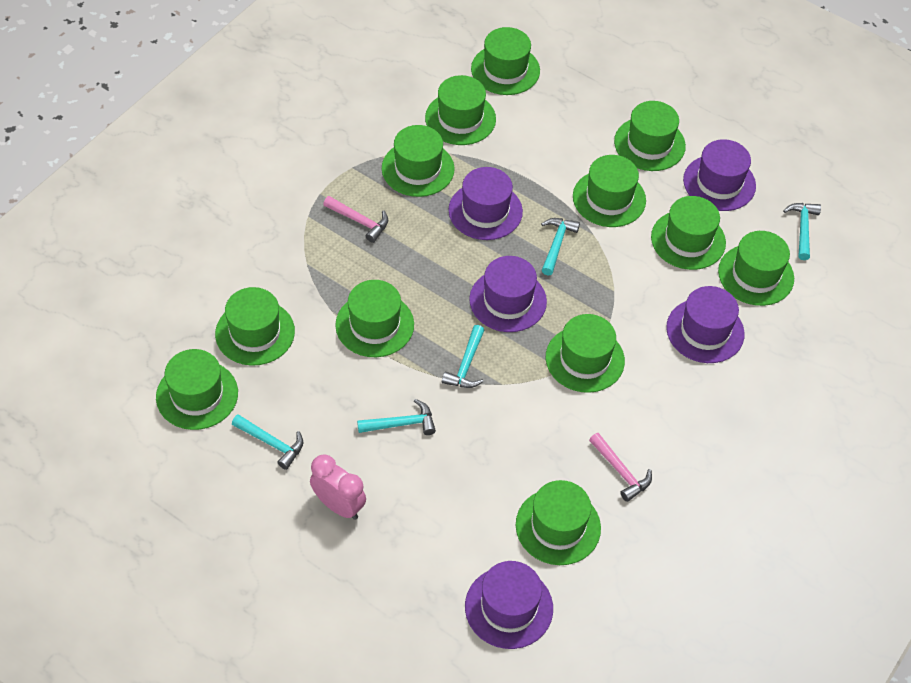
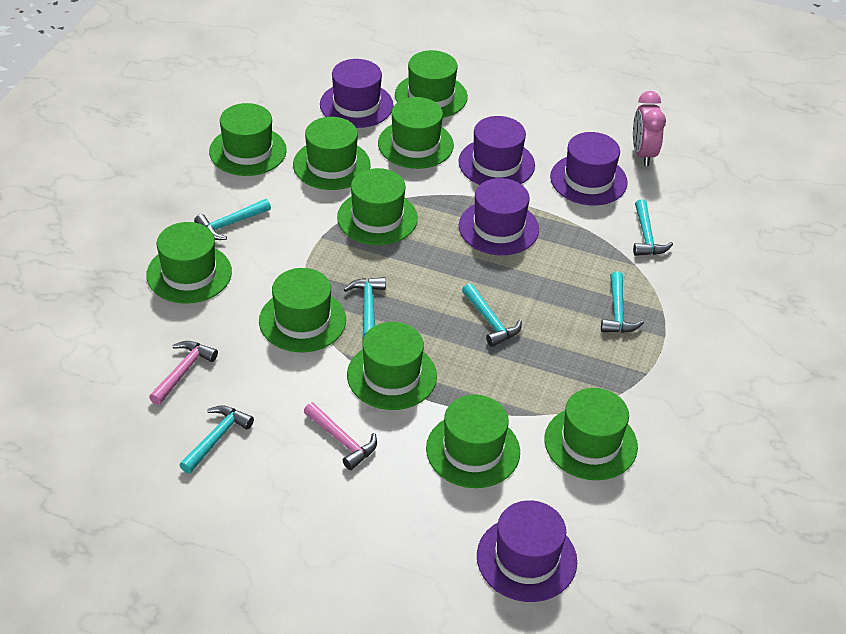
green hat: 12 -> 10
turquoise hammer: 5 -> 6

